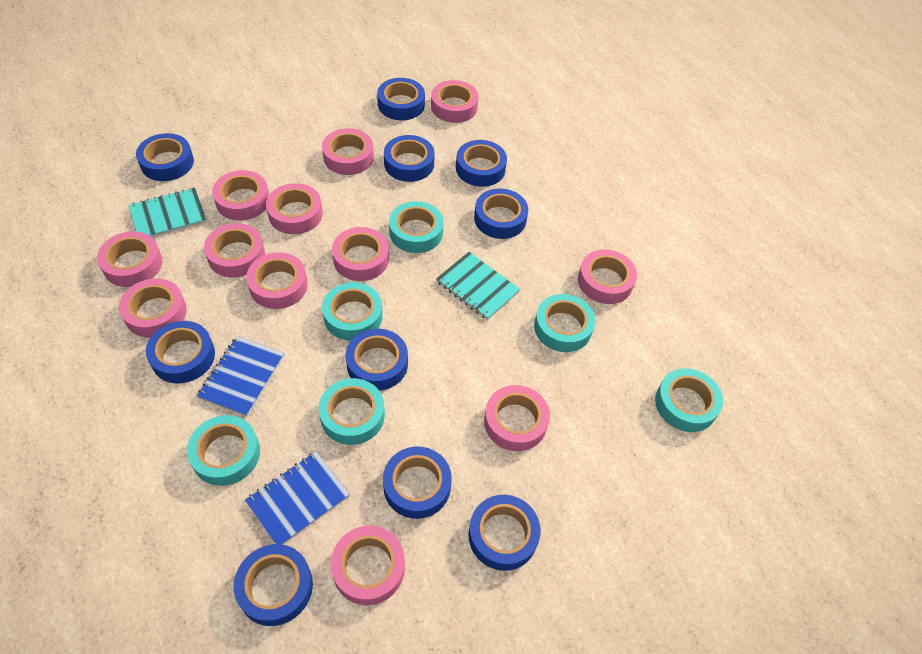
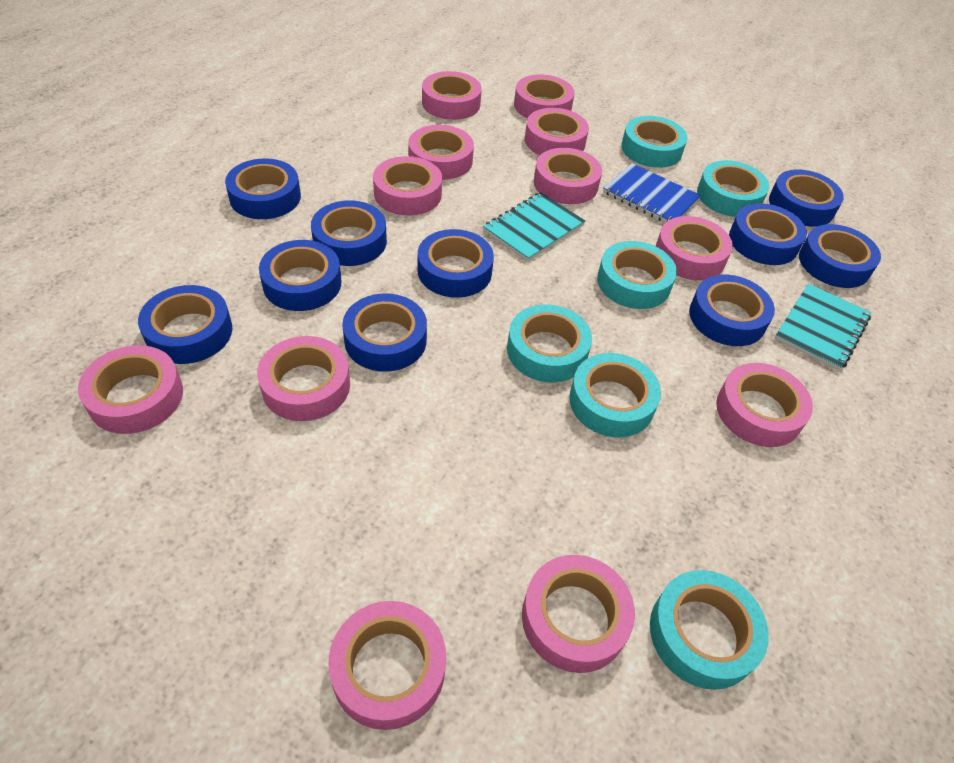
blue notebook: 2 -> 1

